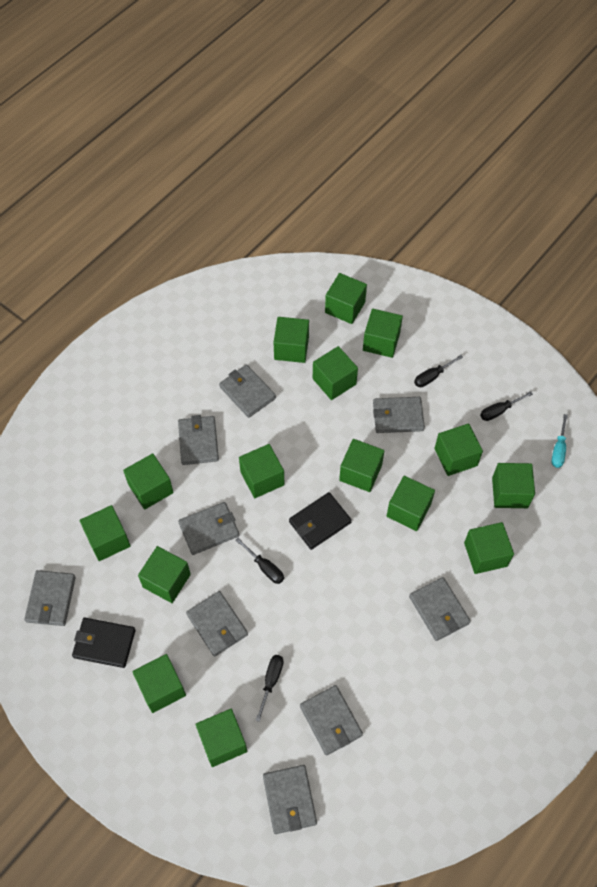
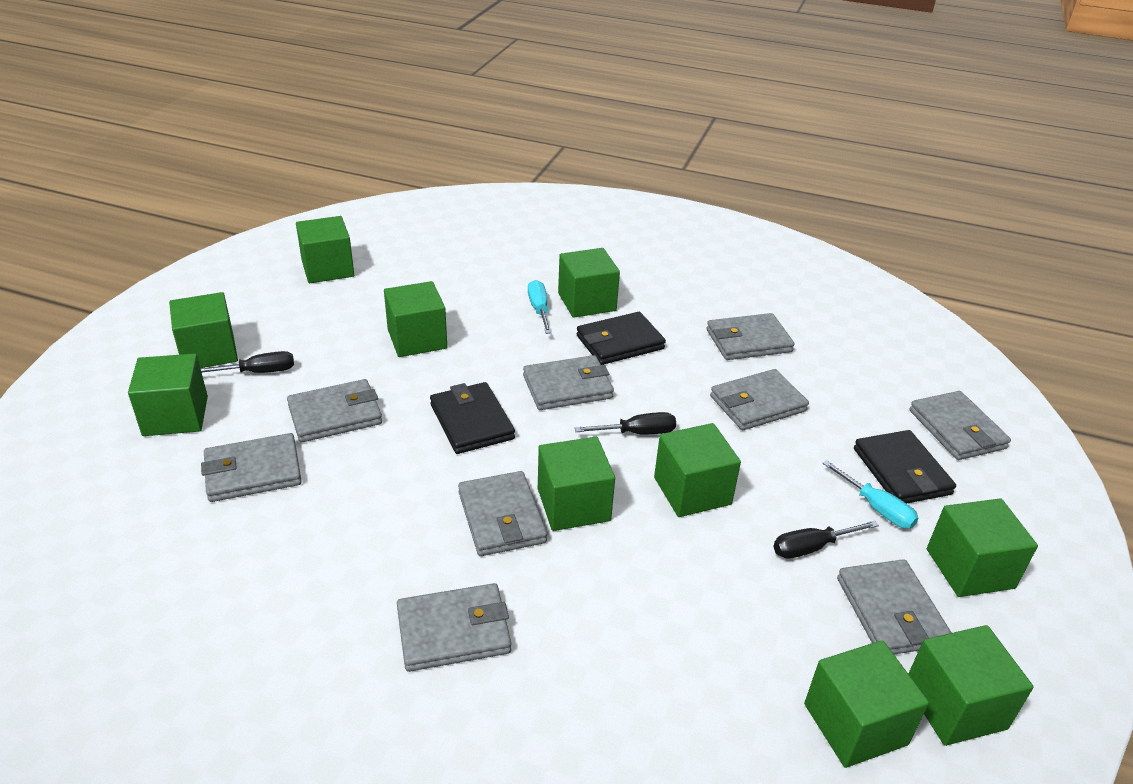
black screwdriver: 4 -> 3
black wallet: 2 -> 3
green cube: 15 -> 10
turquoise screwdriver: 1 -> 2

